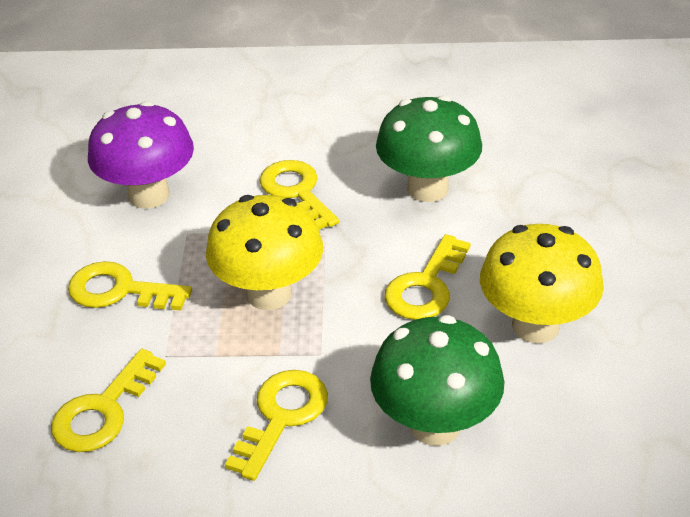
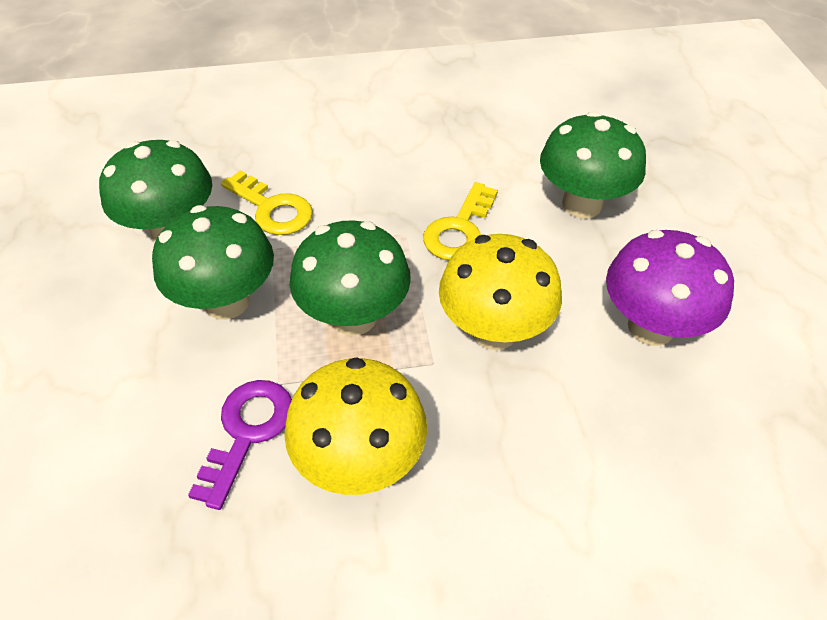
green mushroom: 2 -> 4
purple key: 0 -> 1
yellow key: 5 -> 2

